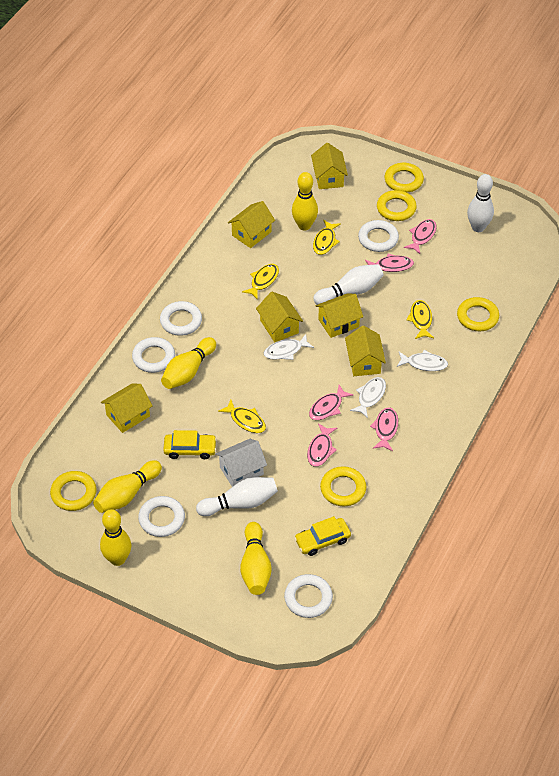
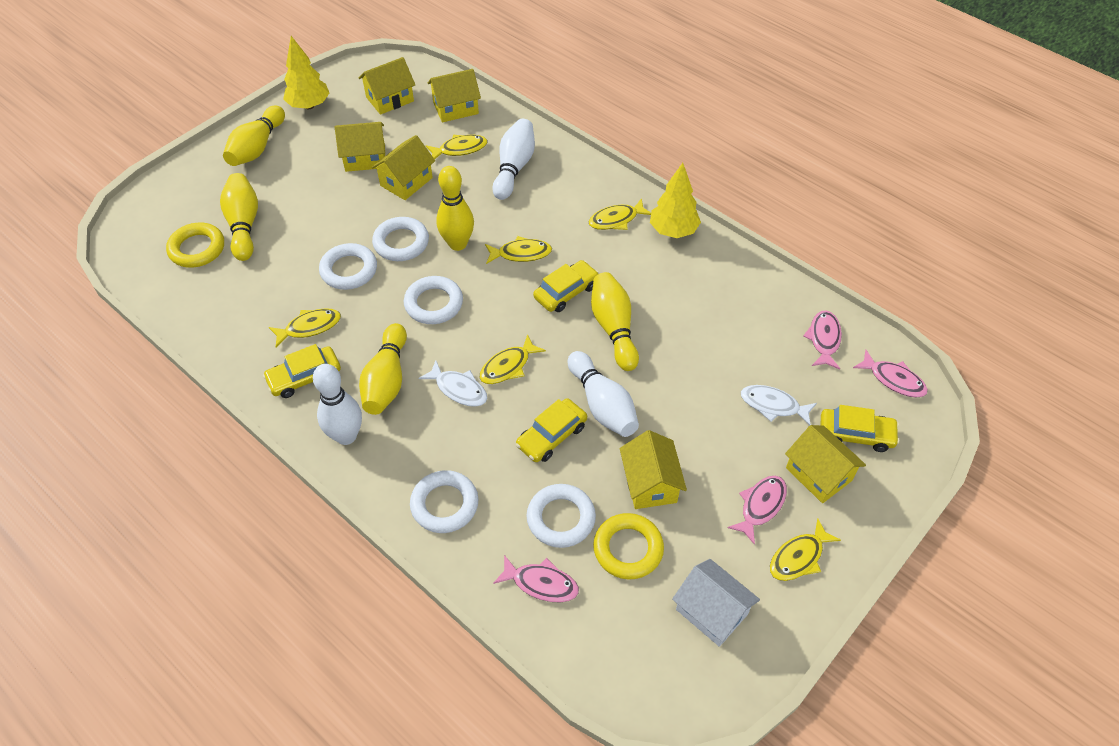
pink fish: 5 -> 4
white fish: 3 -> 2
yellow car: 2 -> 4
yellow fish: 4 -> 6
yellow ring: 5 -> 2
yellow tree: 0 -> 2

